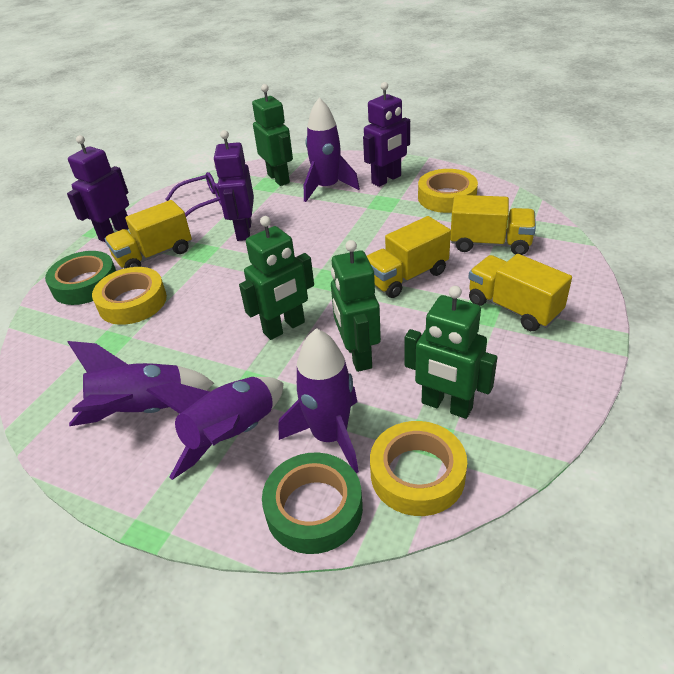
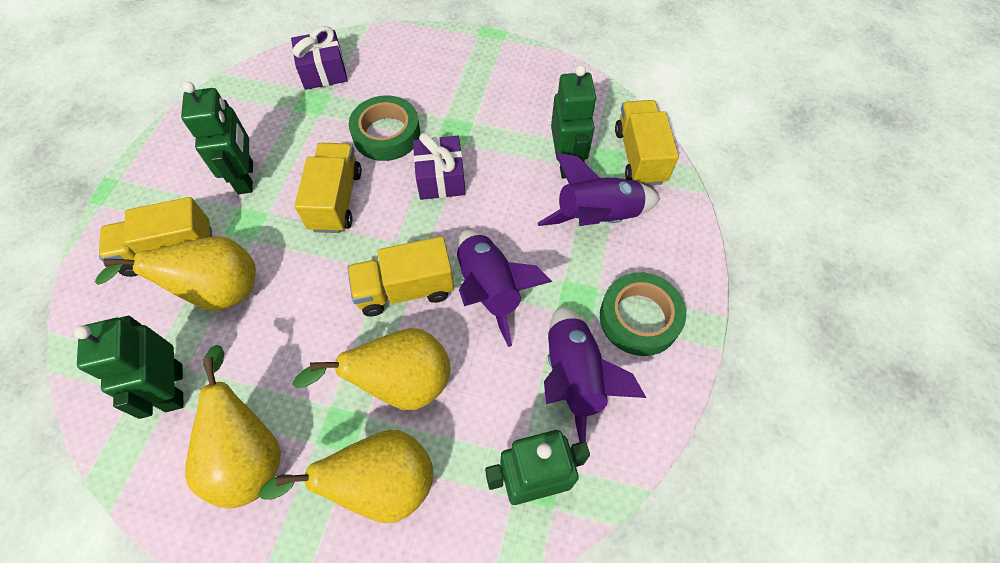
purple gift: 0 -> 2
purple glasses: 1 -> 0
purple robot: 3 -> 0
purple rocket: 4 -> 3
yellow pear: 0 -> 4
yellow tape: 3 -> 0

